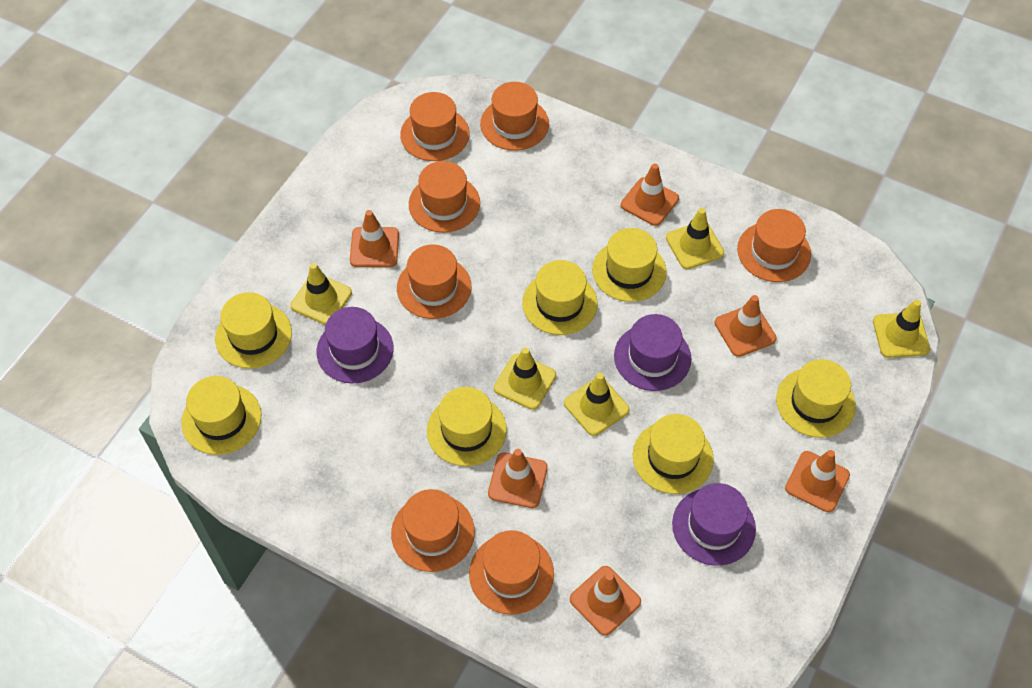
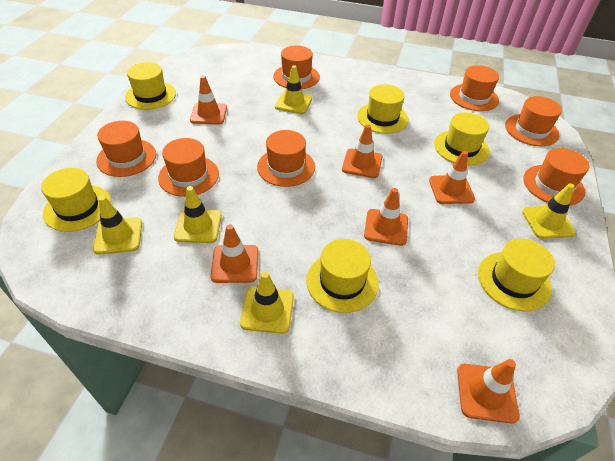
purple hat: 3 -> 0
yellow hat: 7 -> 6

